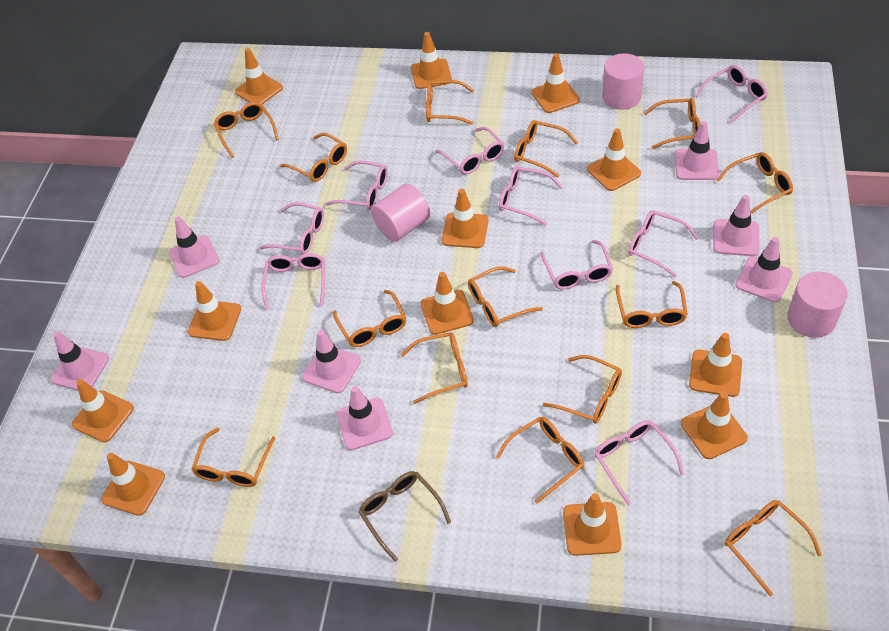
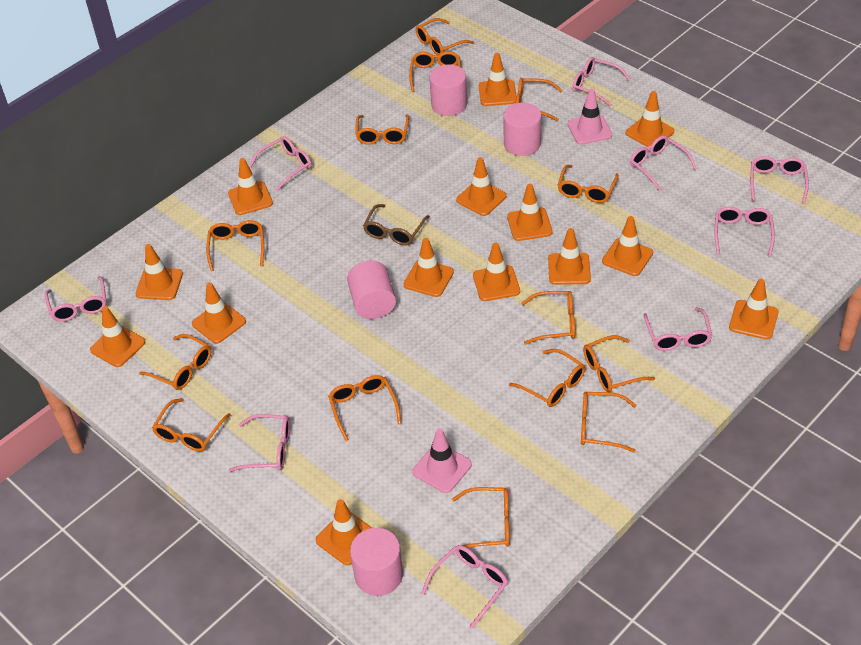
orange traffic cone: 12 -> 14
pink cylinder: 3 -> 4
pink traffic cone: 7 -> 2

